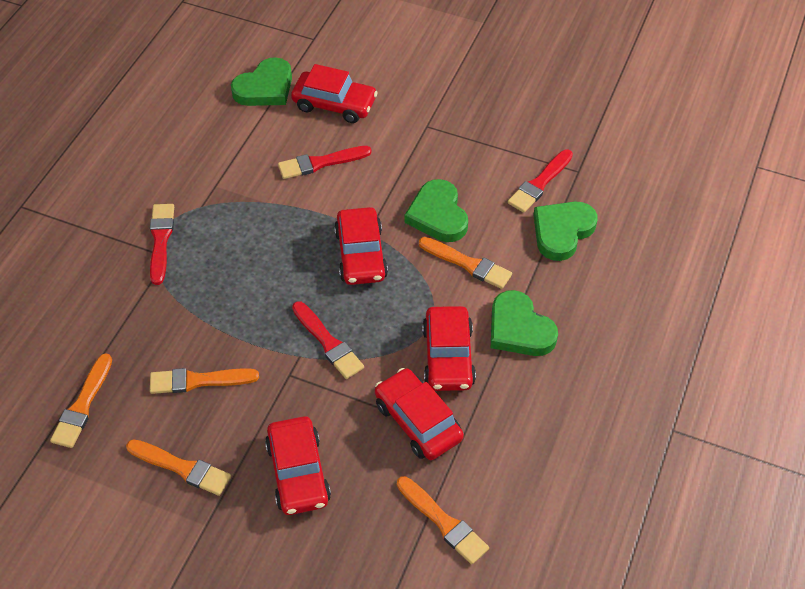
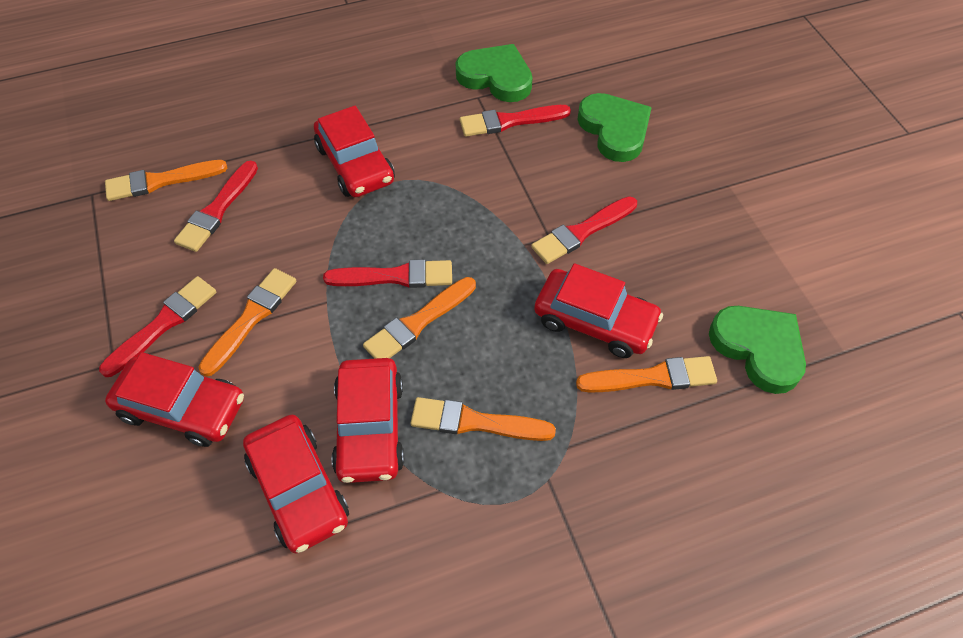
green heart: 4 -> 3
red brush: 4 -> 5

